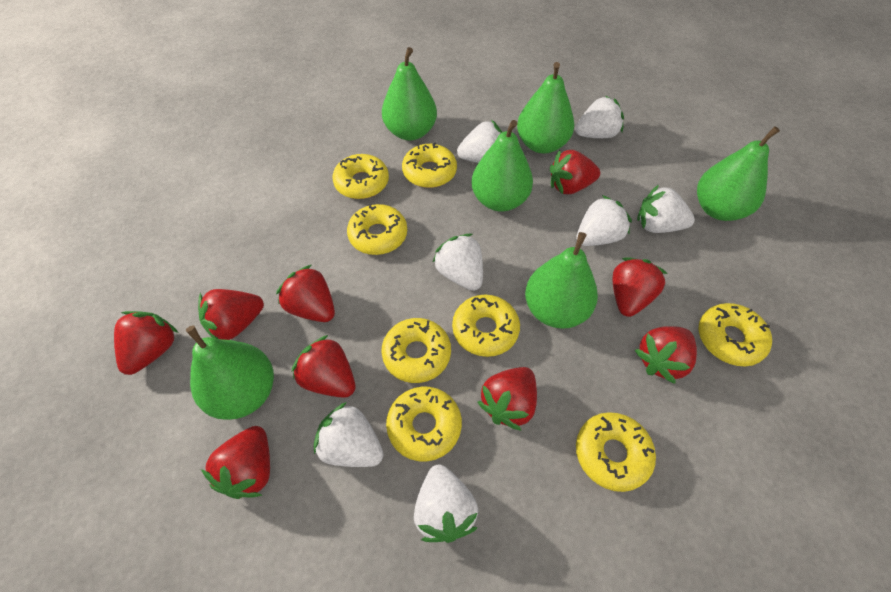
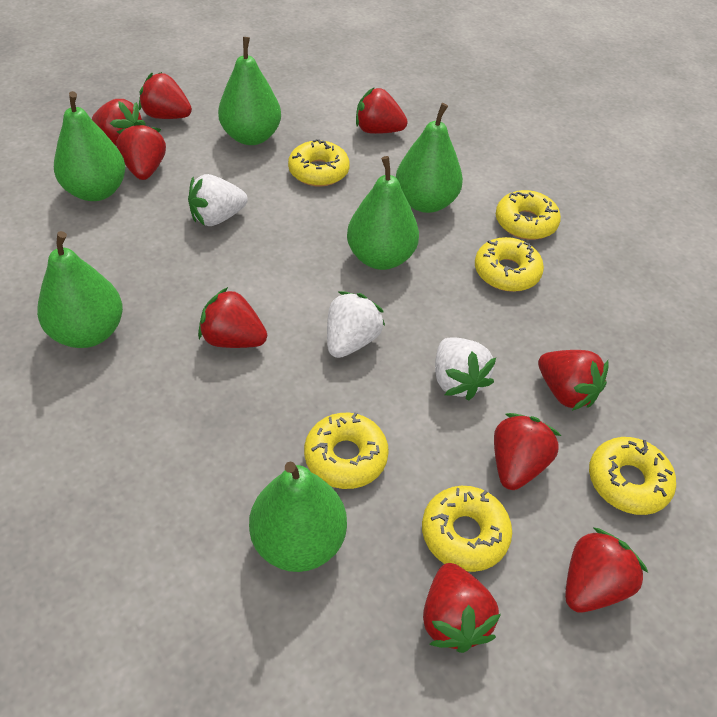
white strawberry: 7 -> 3
yellow donut: 8 -> 6

